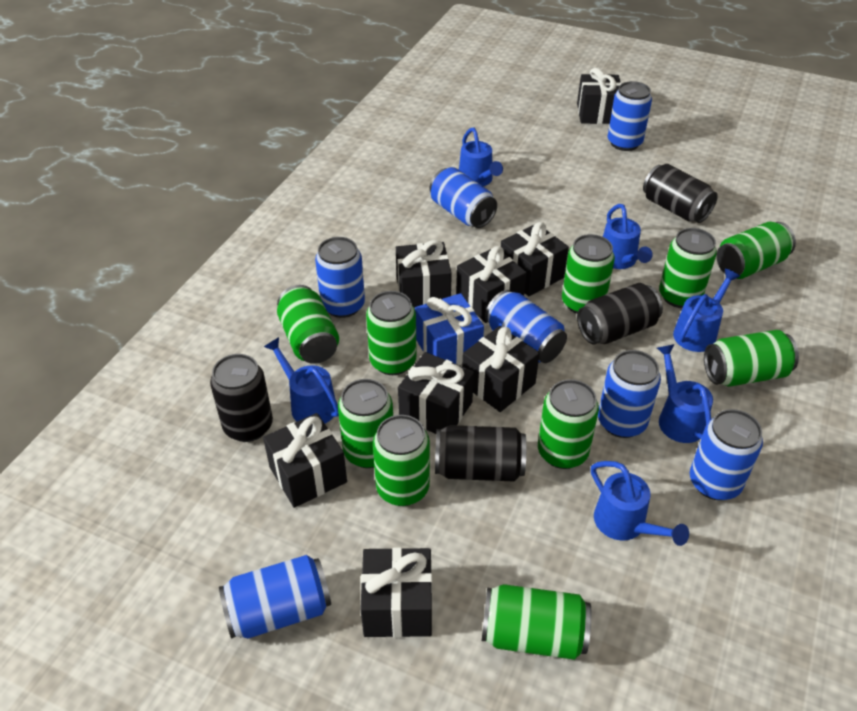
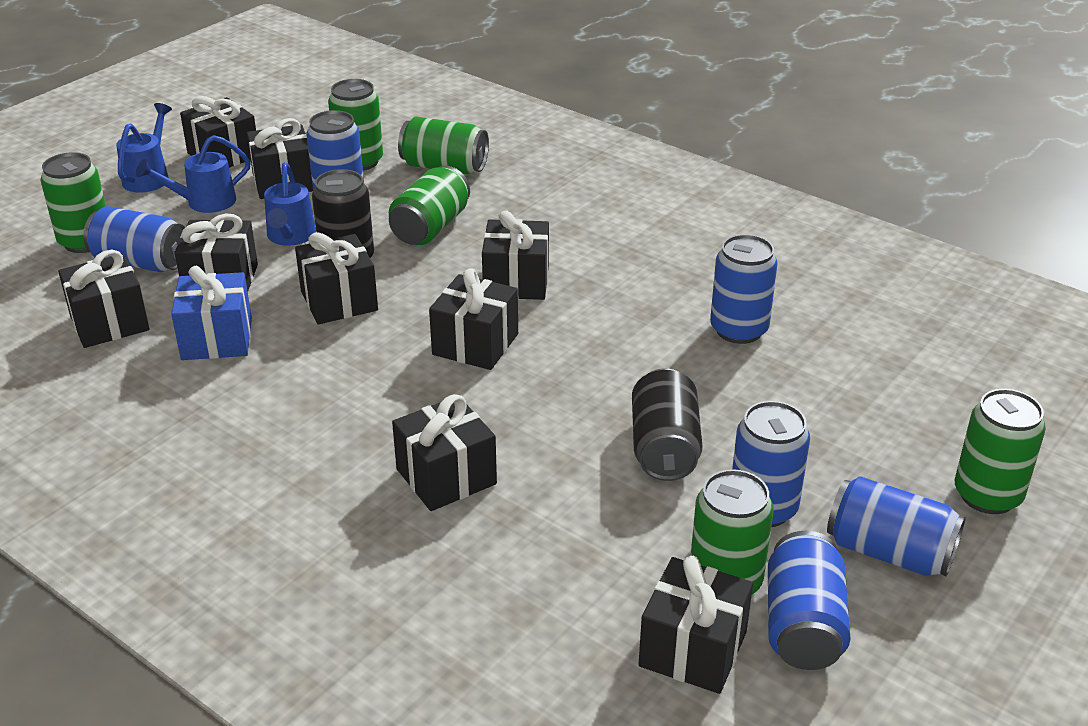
black can: 4 -> 2
black gift: 8 -> 9
blue can: 7 -> 6
blue watering can: 6 -> 3
green can: 10 -> 6

